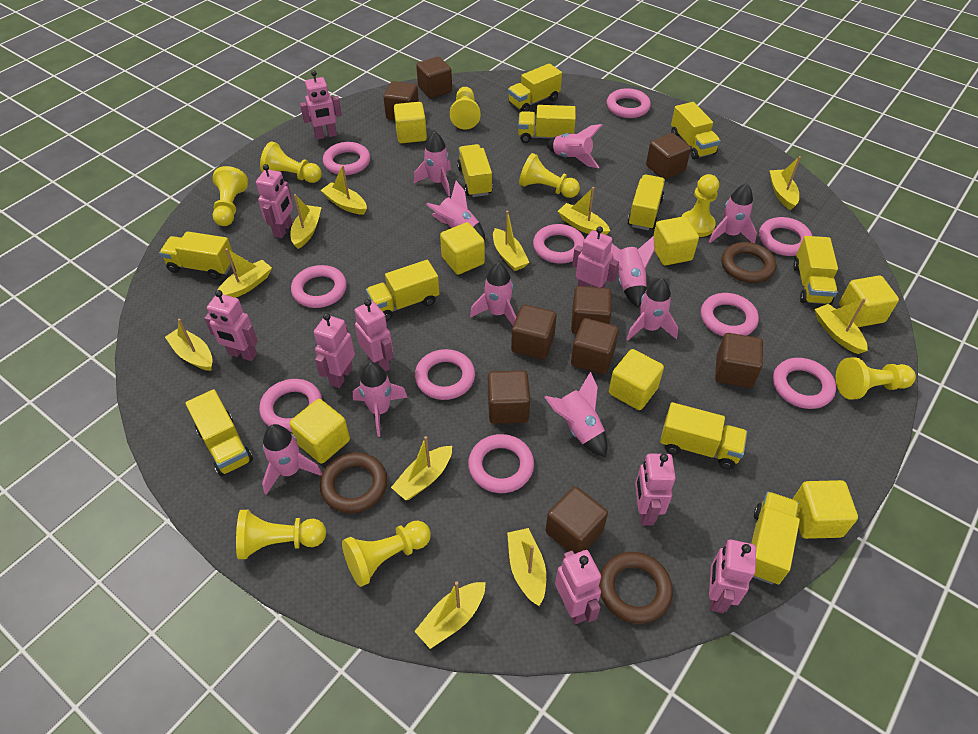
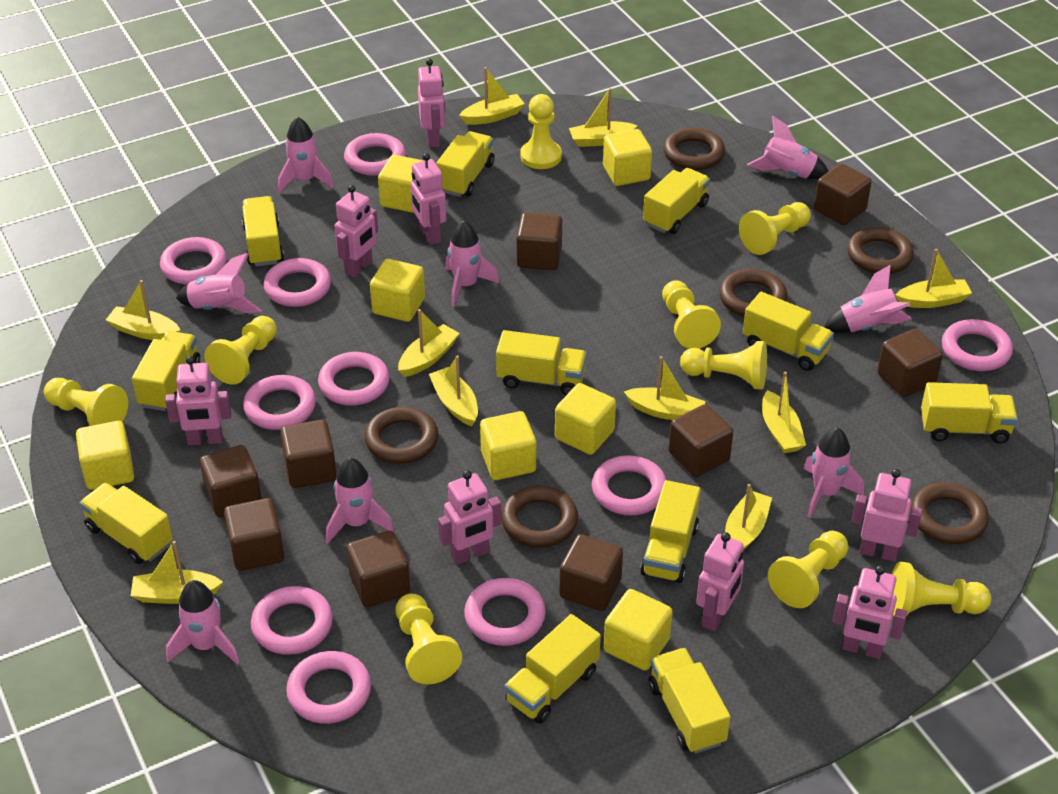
brown ring: 3 -> 6
pink robot: 9 -> 8
pink rocket: 10 -> 8
yellow boat: 11 -> 10
yellow pawn: 8 -> 9

